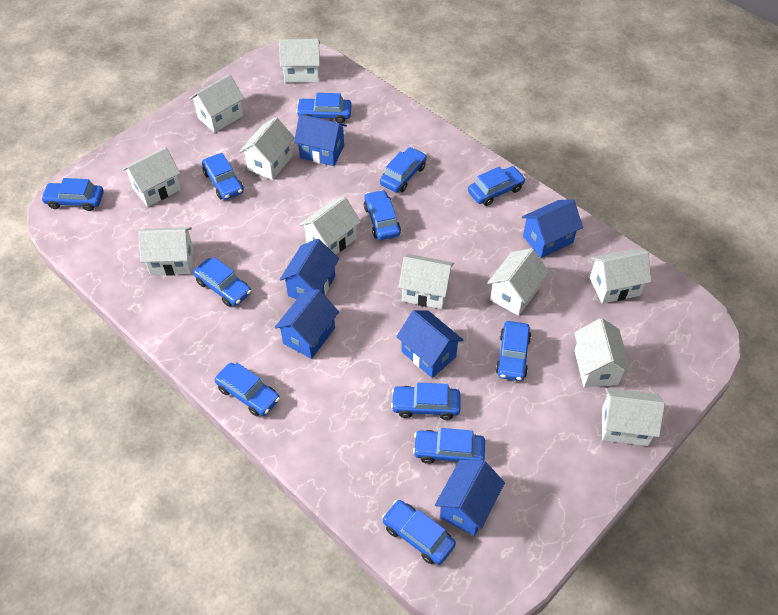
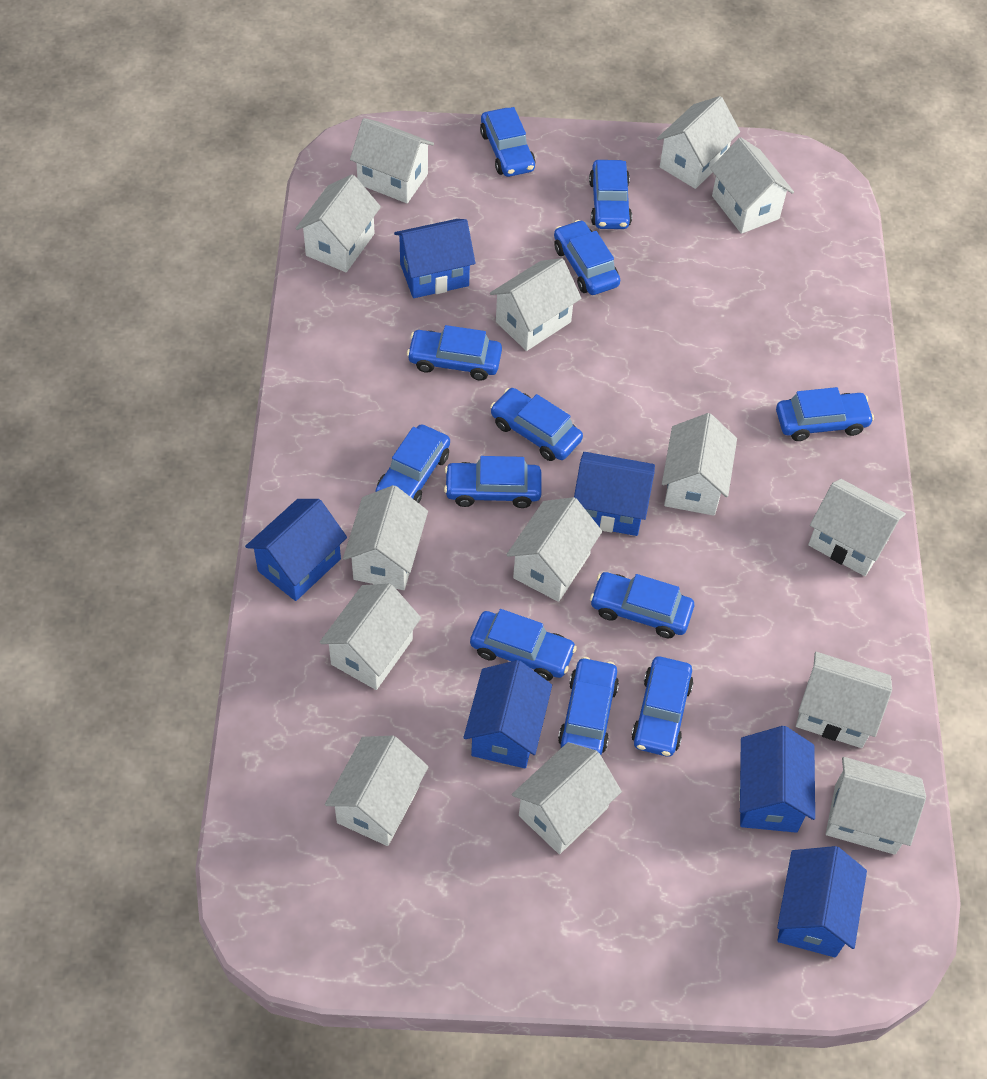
white house: 11 -> 14

